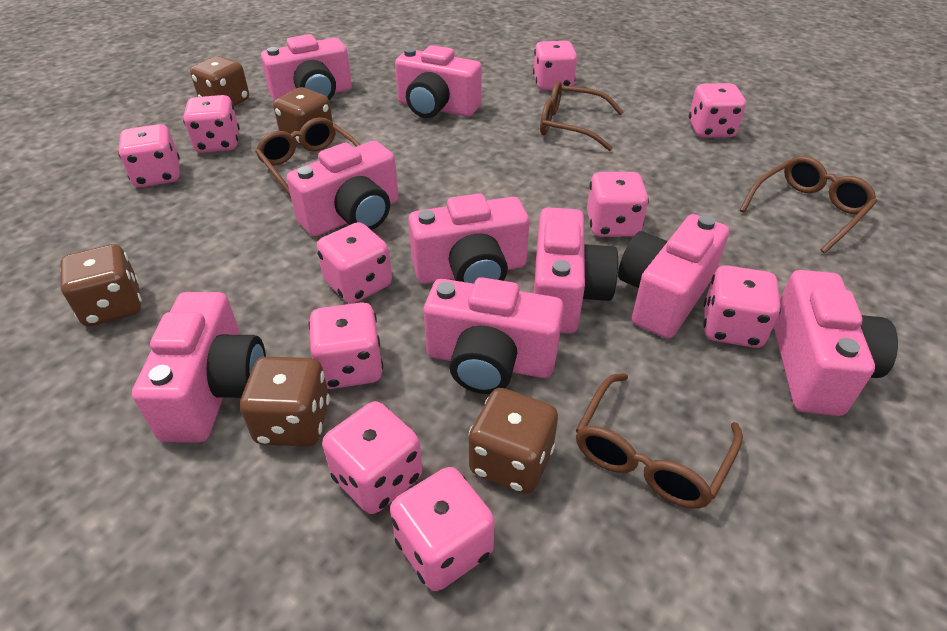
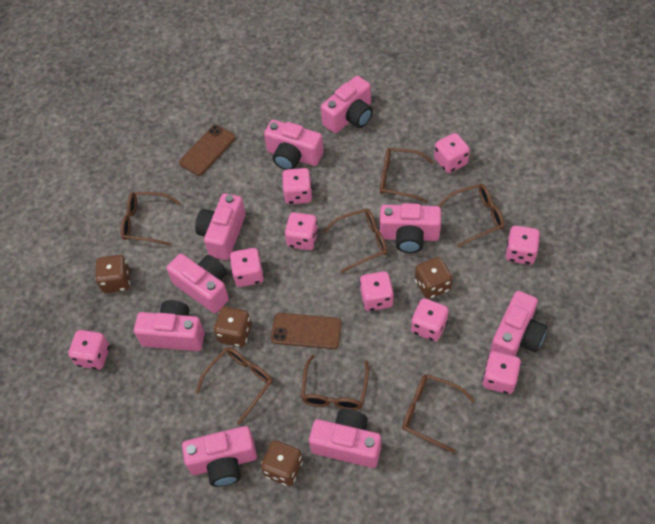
brown dice: 5 -> 4
brown glasses: 4 -> 7
brown phone: 0 -> 2
pink dice: 10 -> 9

